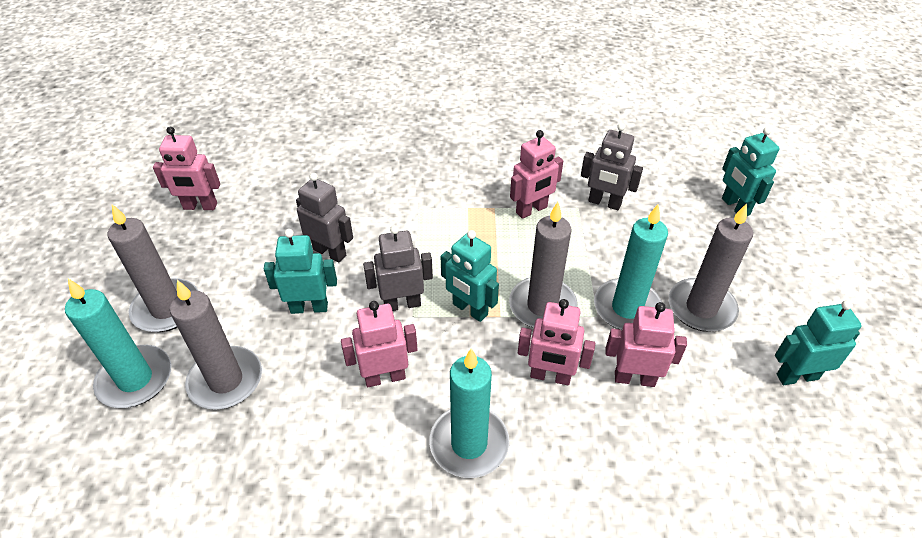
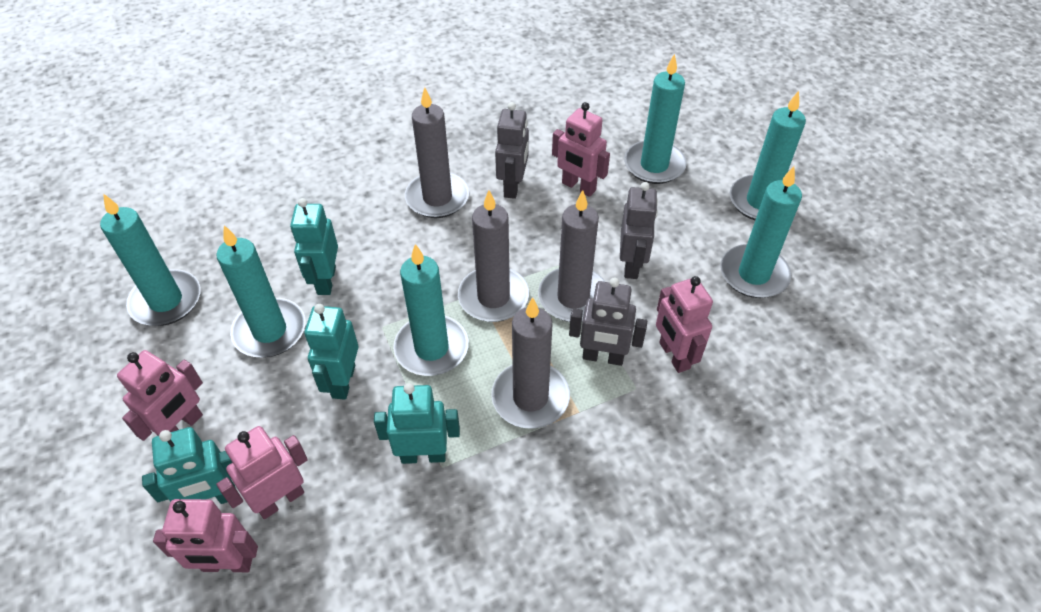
turquoise candle: 3 -> 6

